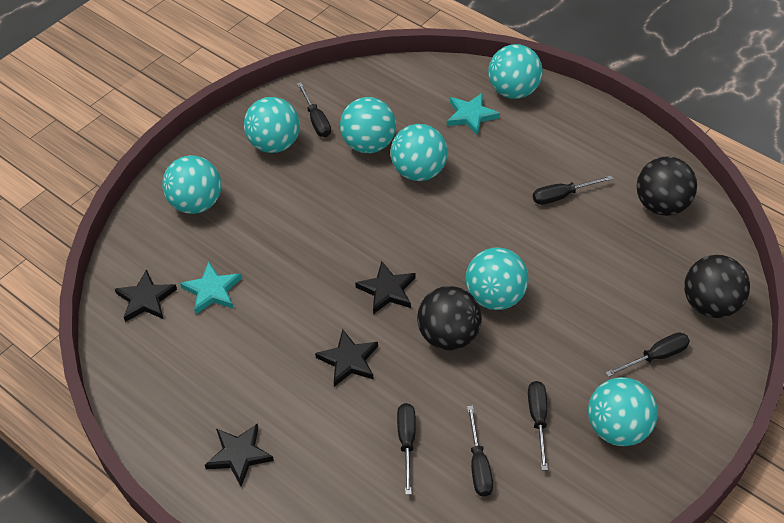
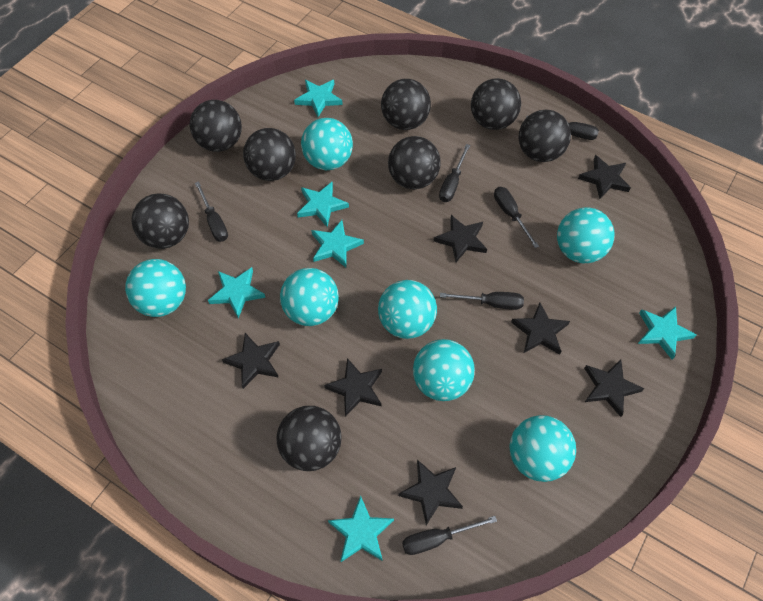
black ball: 3 -> 8
black star: 4 -> 7
turquoise star: 2 -> 6

